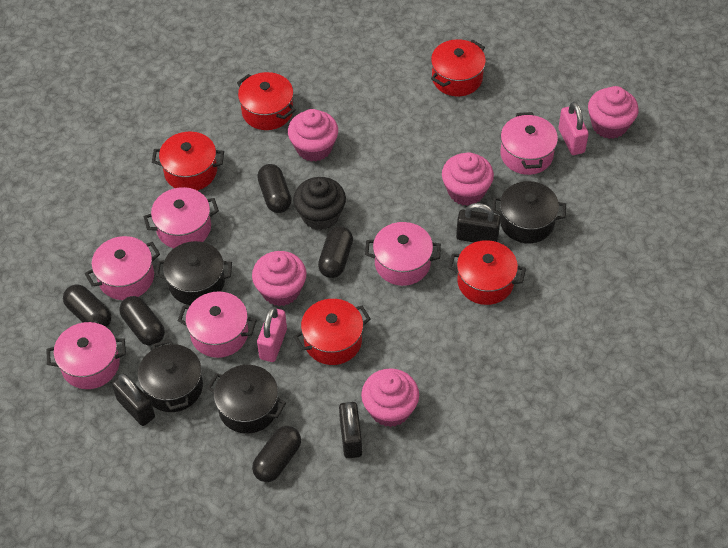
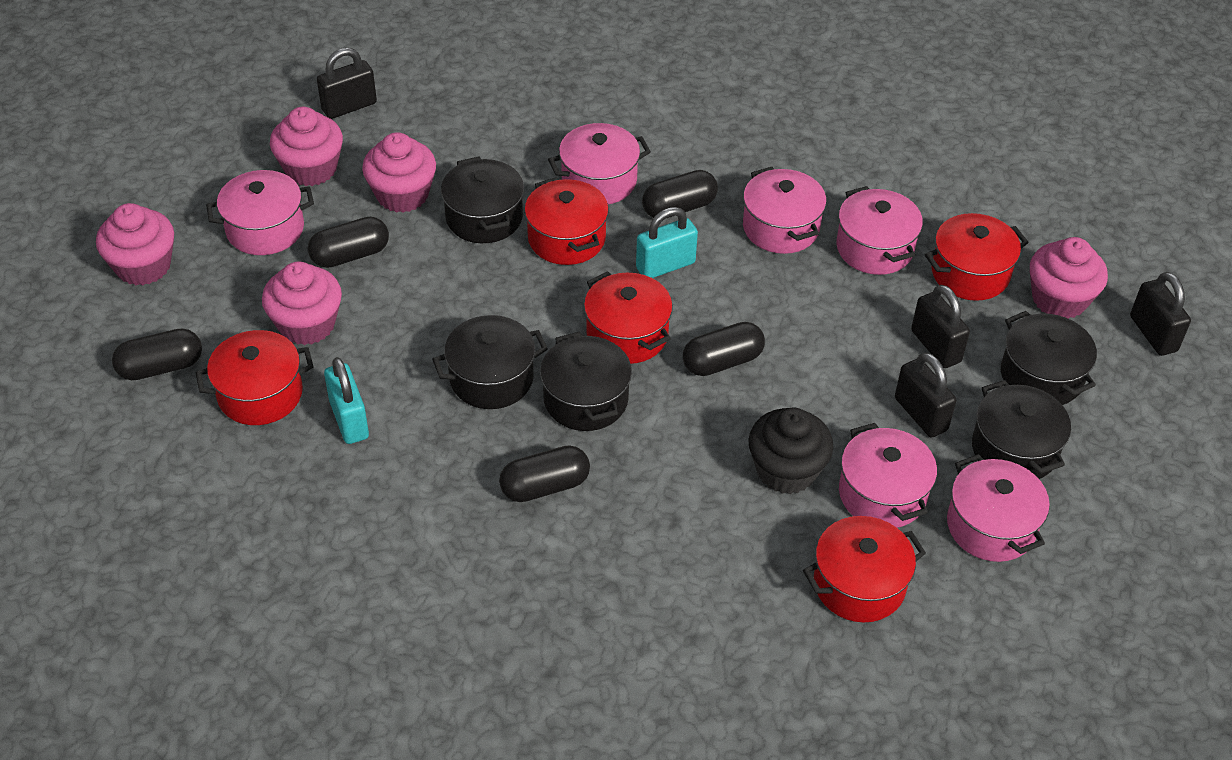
black padlock: 3 -> 4
black pot: 4 -> 5
pink padlock: 2 -> 0
turquoise padlock: 0 -> 2

